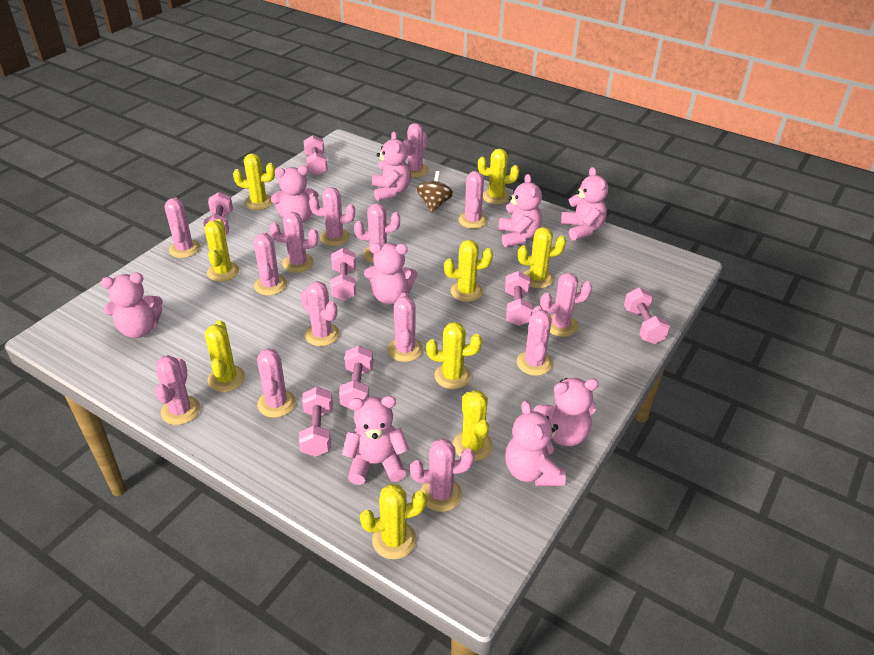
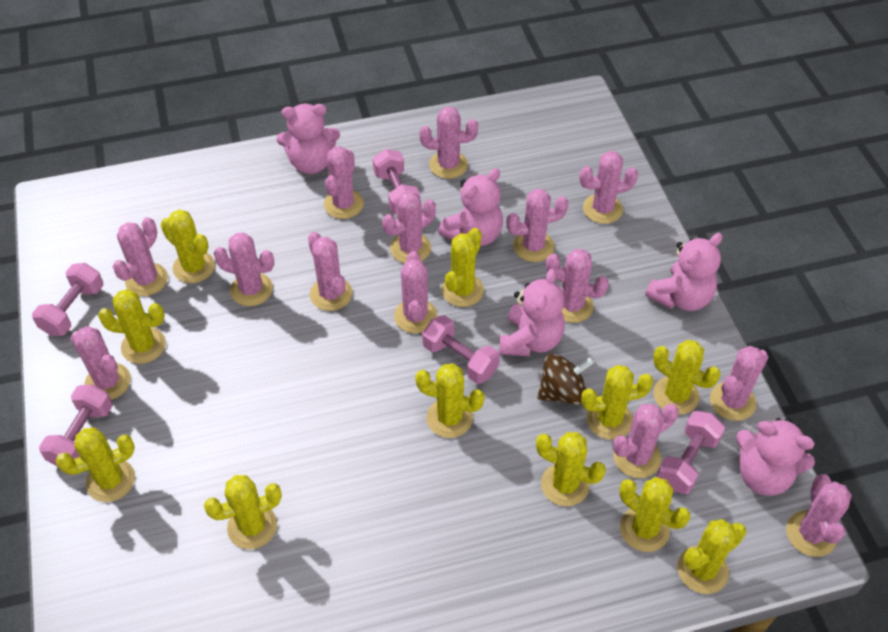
pink dumbbell: 7 -> 5
pink teddy bear: 9 -> 5
yellow cactus: 9 -> 11

